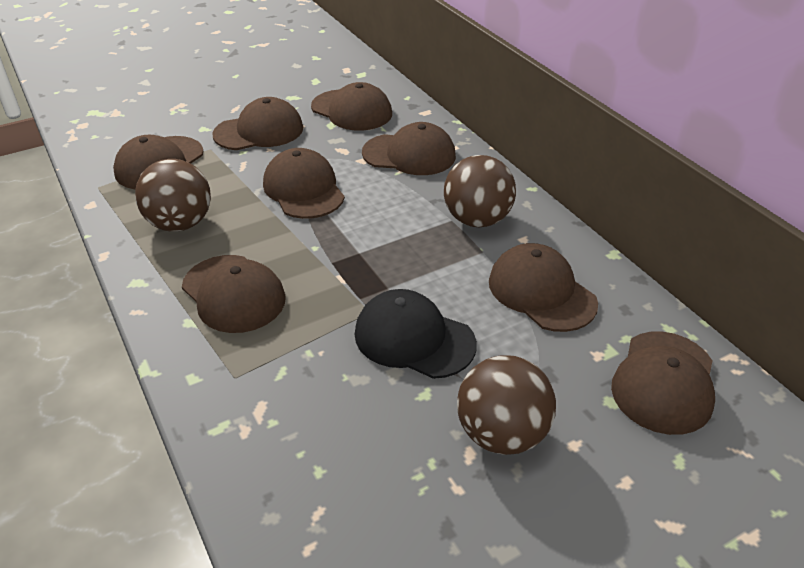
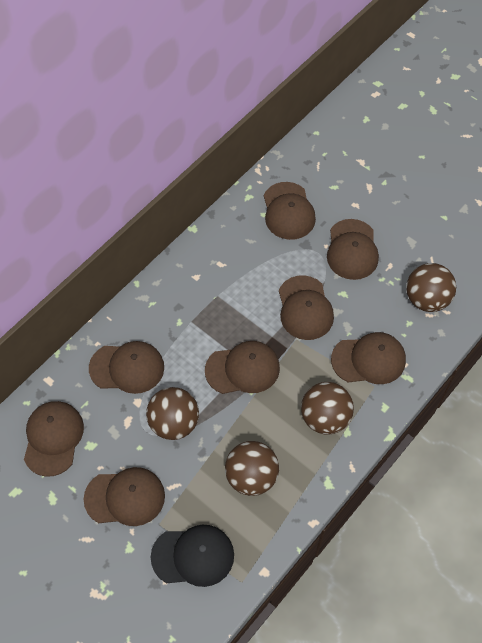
brown ball: 3 -> 4

